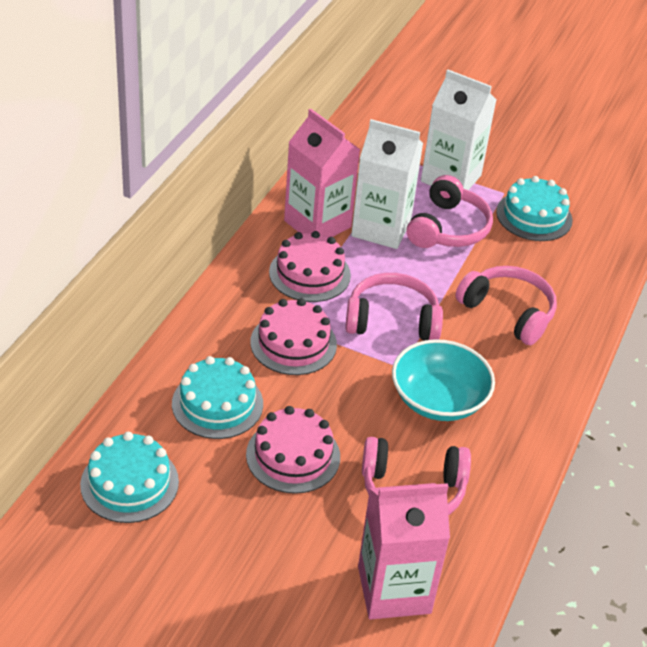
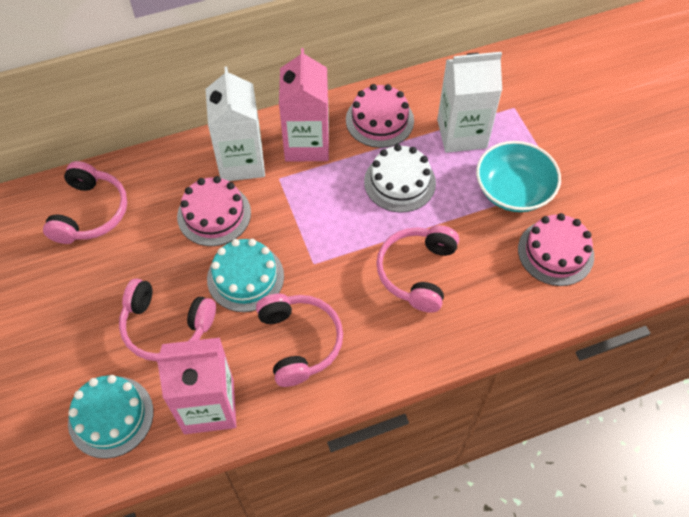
turquoise cake: 3 -> 2
white cake: 0 -> 1

